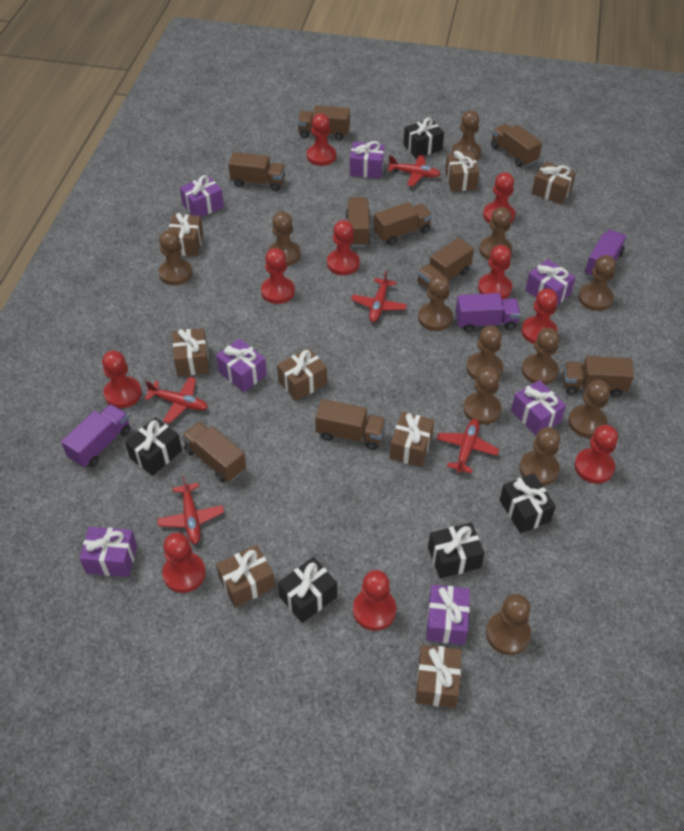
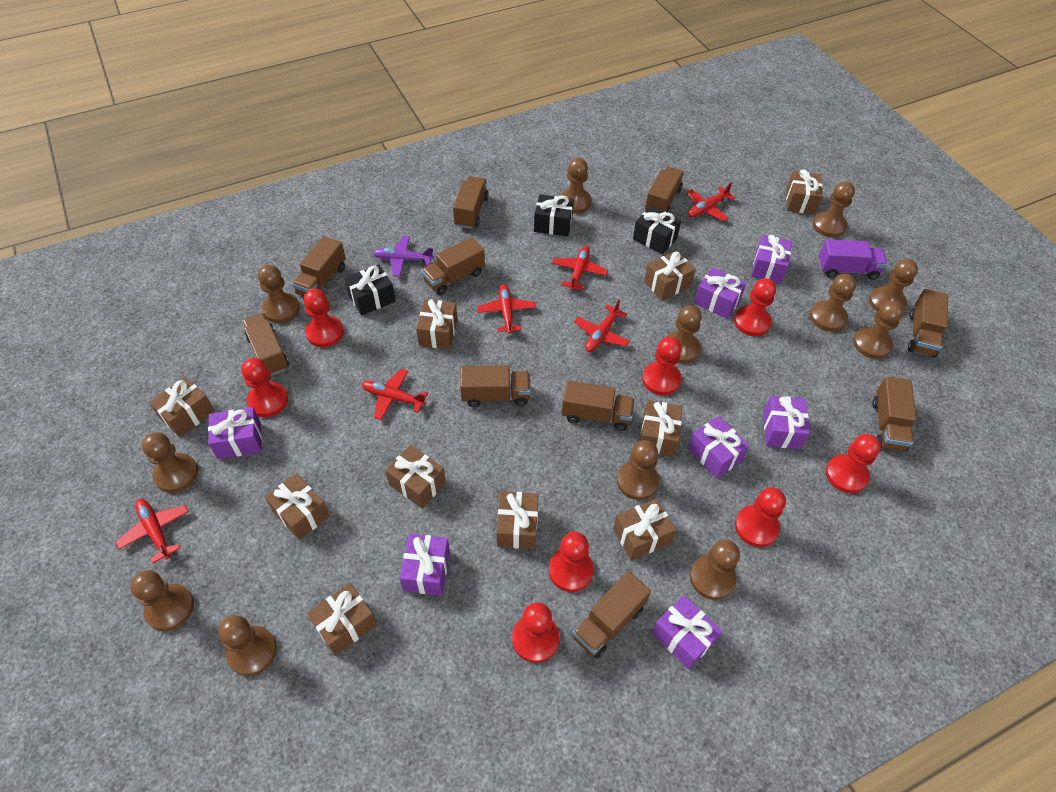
black gift: 5 -> 3
brown gift: 8 -> 10
brown truck: 9 -> 10
purple plane: 0 -> 1
purple truck: 3 -> 1
red pawn: 10 -> 8
red plane: 5 -> 6

